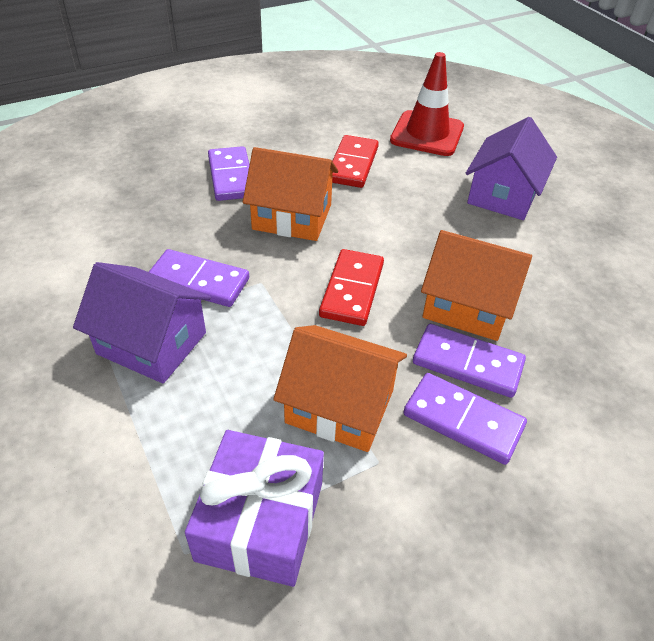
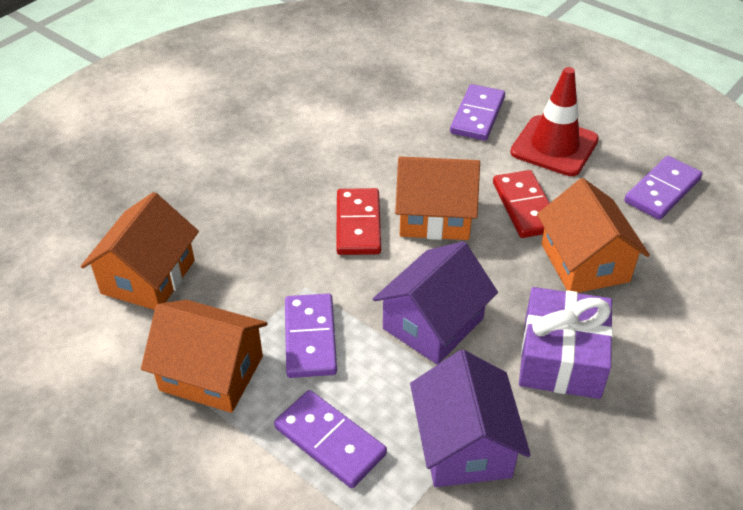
orange house: 3 -> 4

